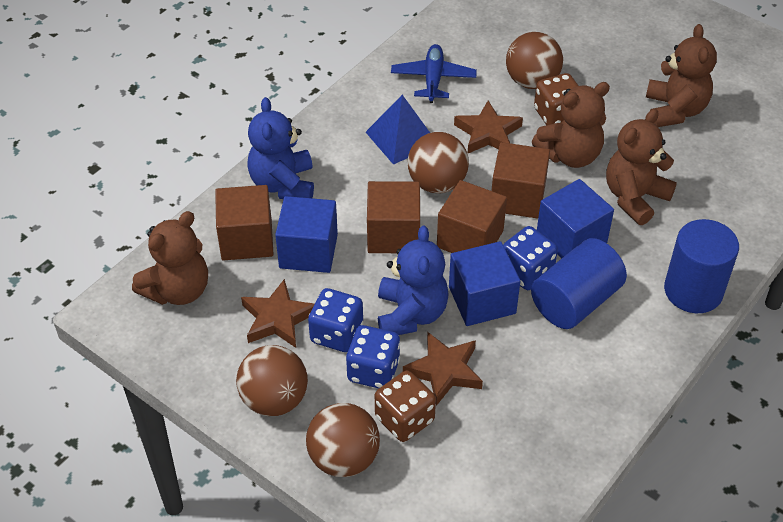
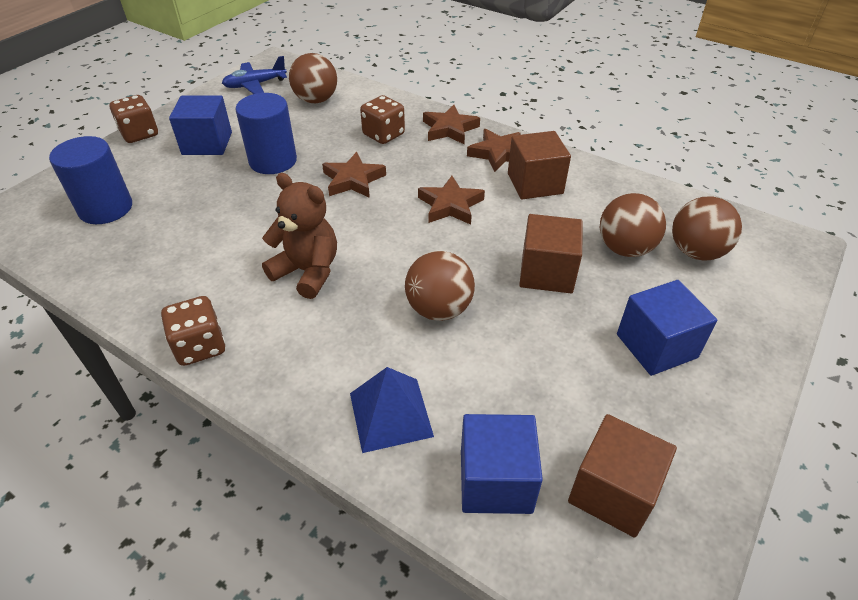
blue dice: 3 -> 0
blue teddy bear: 2 -> 0
brown cube: 4 -> 3
brown dice: 2 -> 3
brown star: 3 -> 4
brown teddy bear: 4 -> 1

